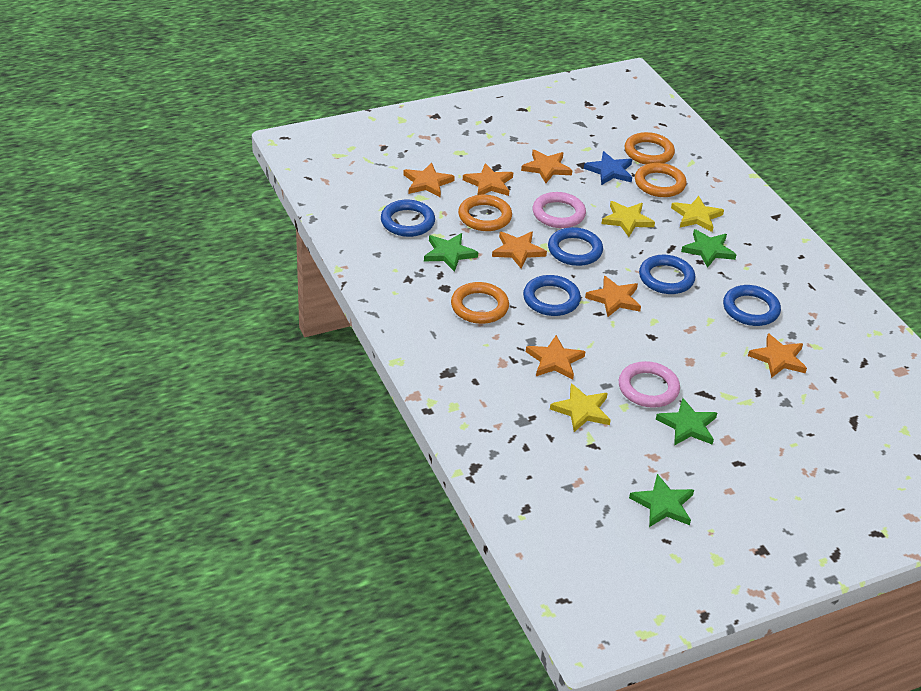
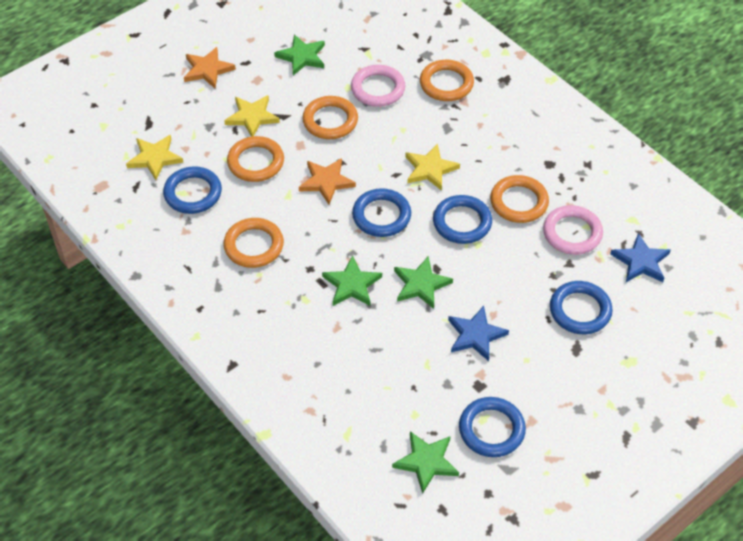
blue star: 1 -> 2
orange ring: 4 -> 5
orange star: 7 -> 2

